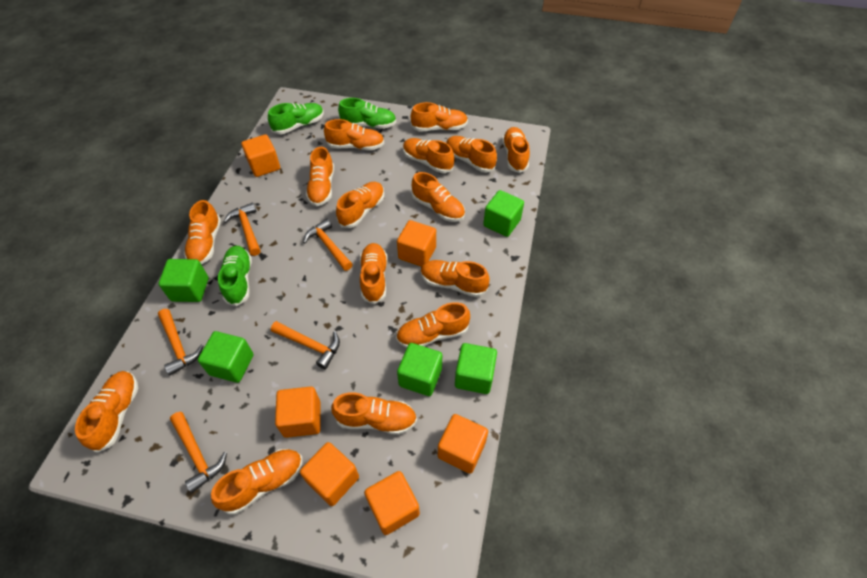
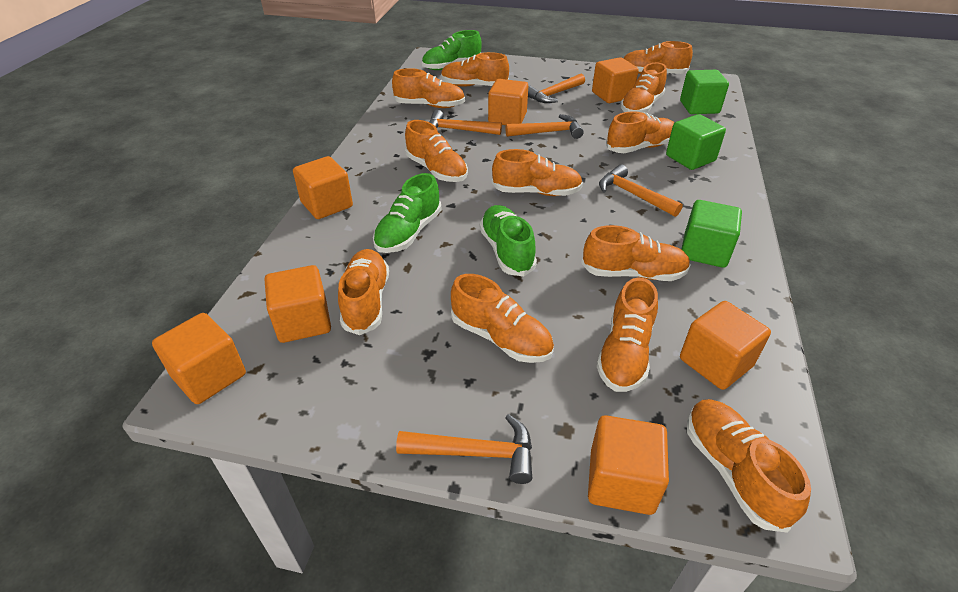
green cube: 5 -> 3
orange cube: 6 -> 7
orange shoe: 15 -> 12

